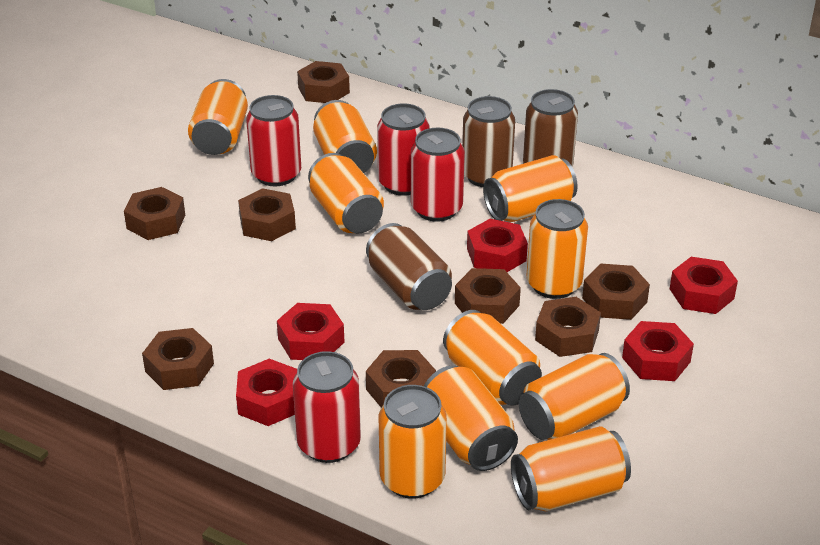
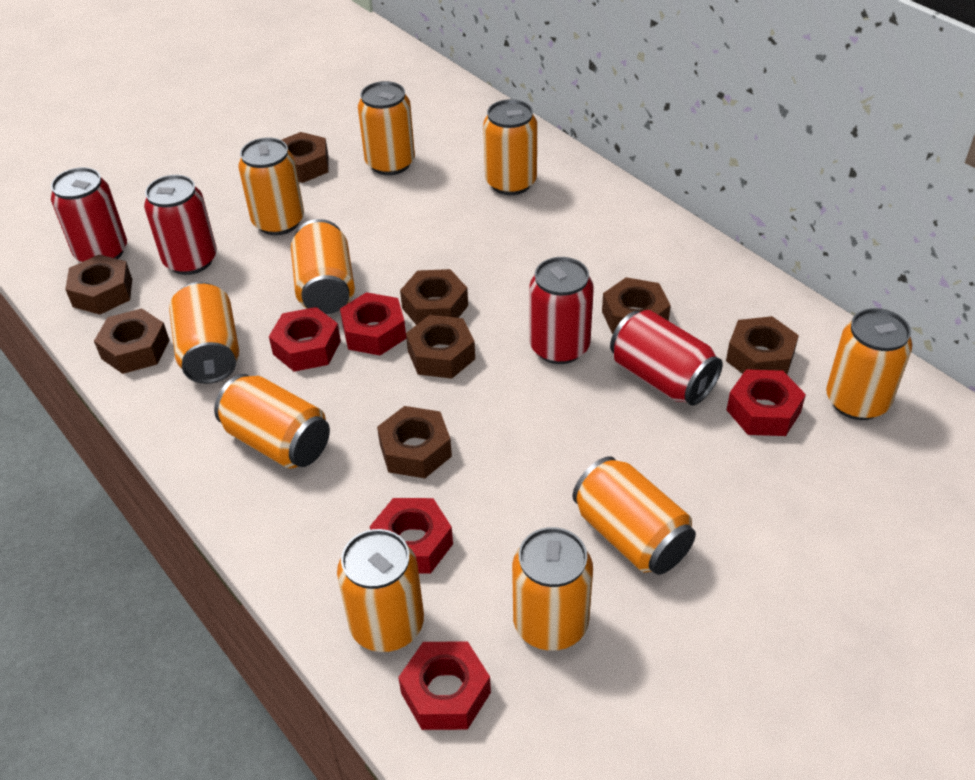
brown can: 3 -> 0

